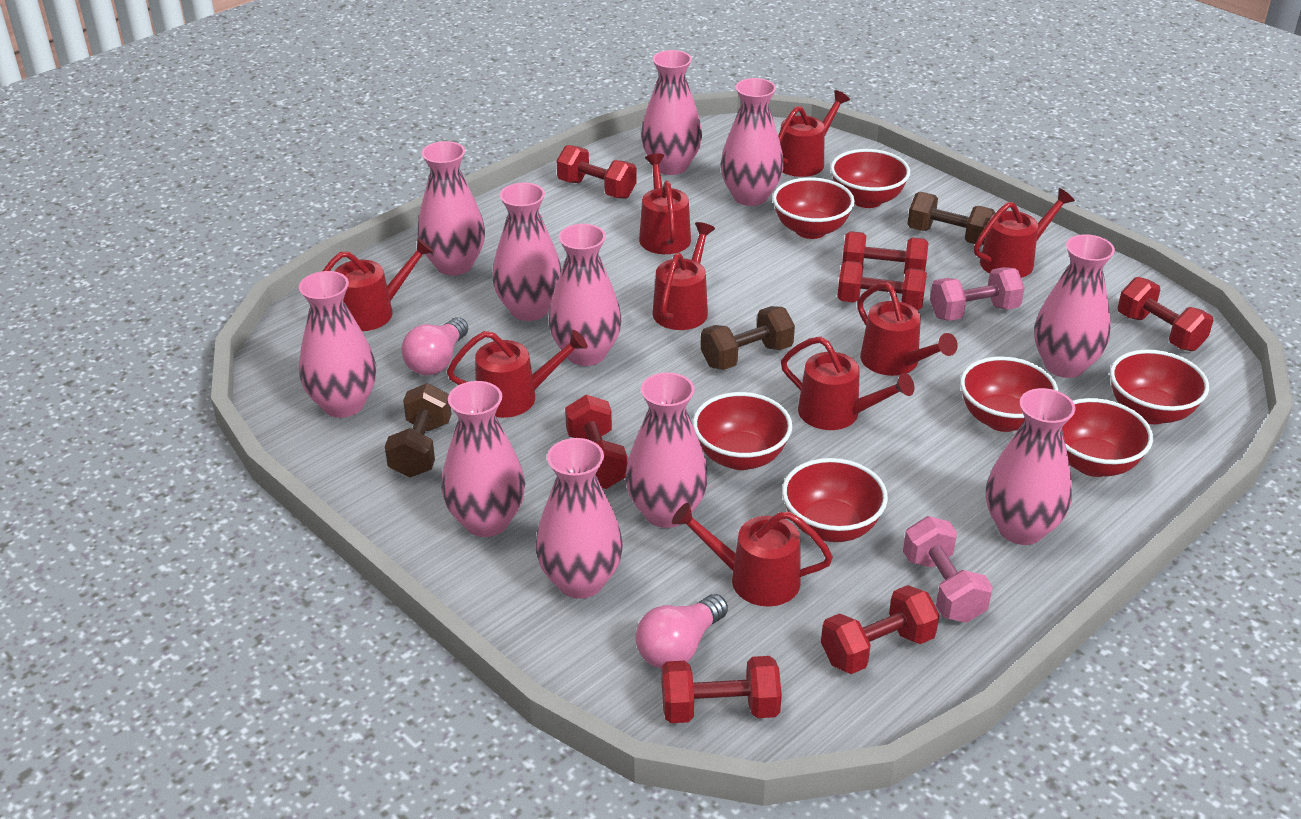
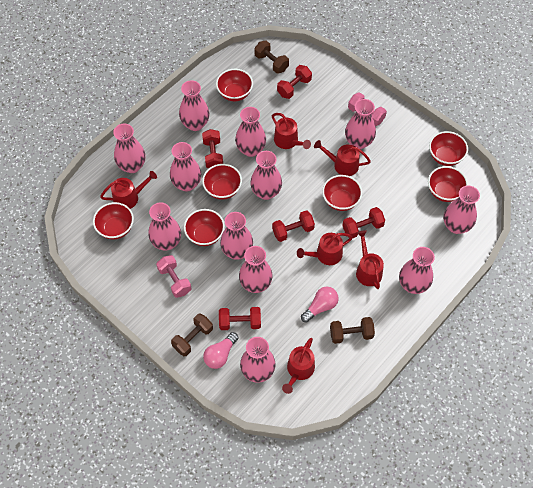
pink vase: 11 -> 12
red dumbbell: 7 -> 5
red watering can: 9 -> 6

